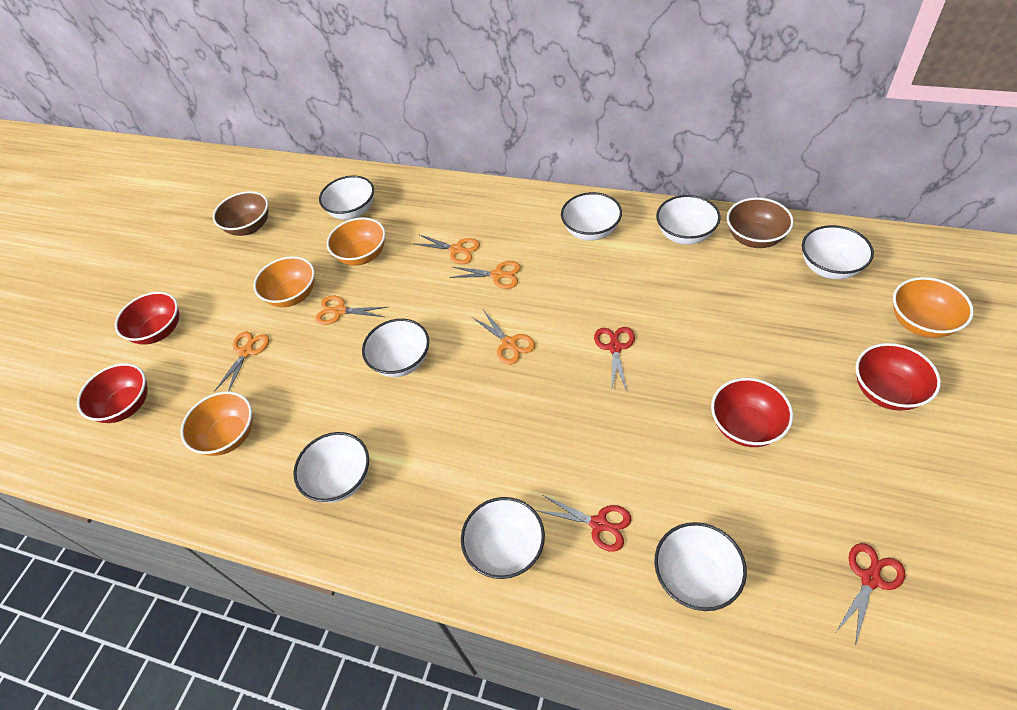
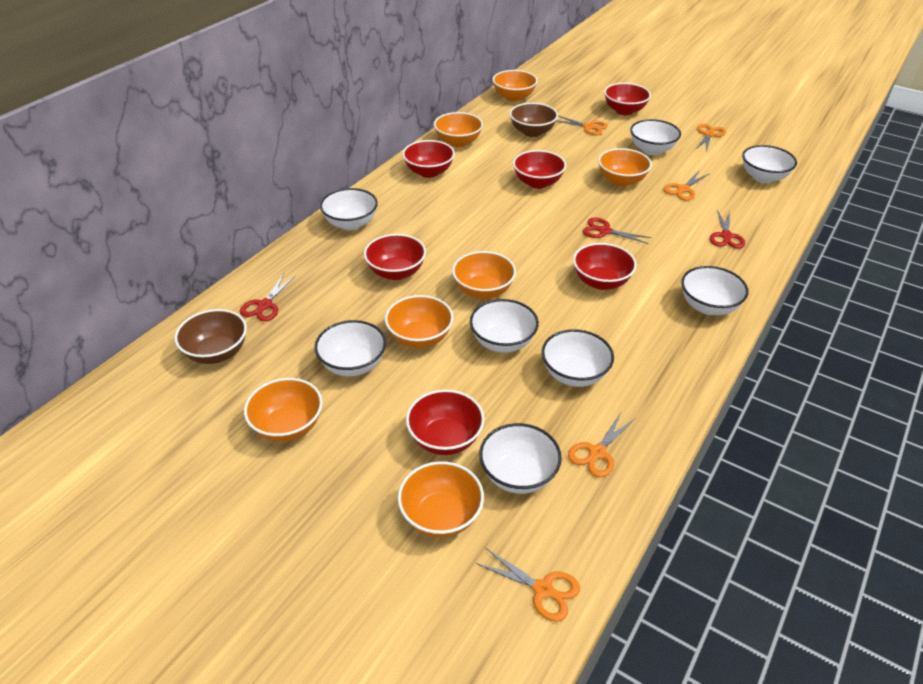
orange bowl: 4 -> 7
red bowl: 4 -> 6

